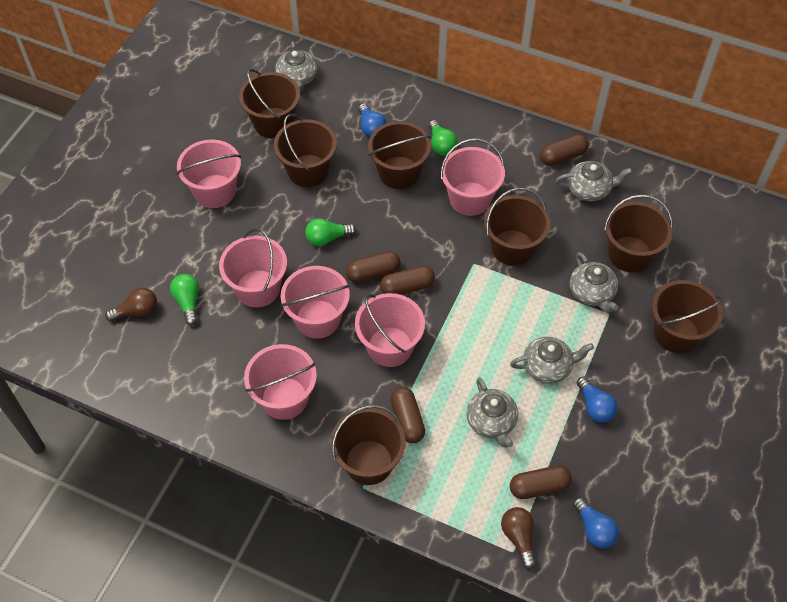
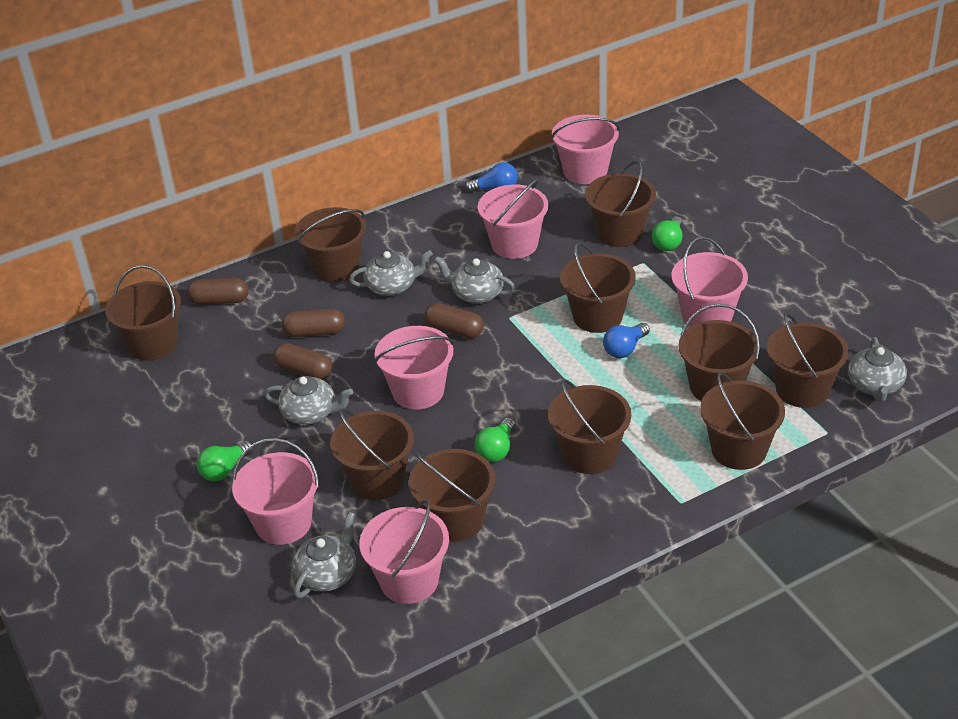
blue light bulb: 3 -> 2
brown bucket: 7 -> 10
brown capsule: 5 -> 4
brown light bulb: 2 -> 0

